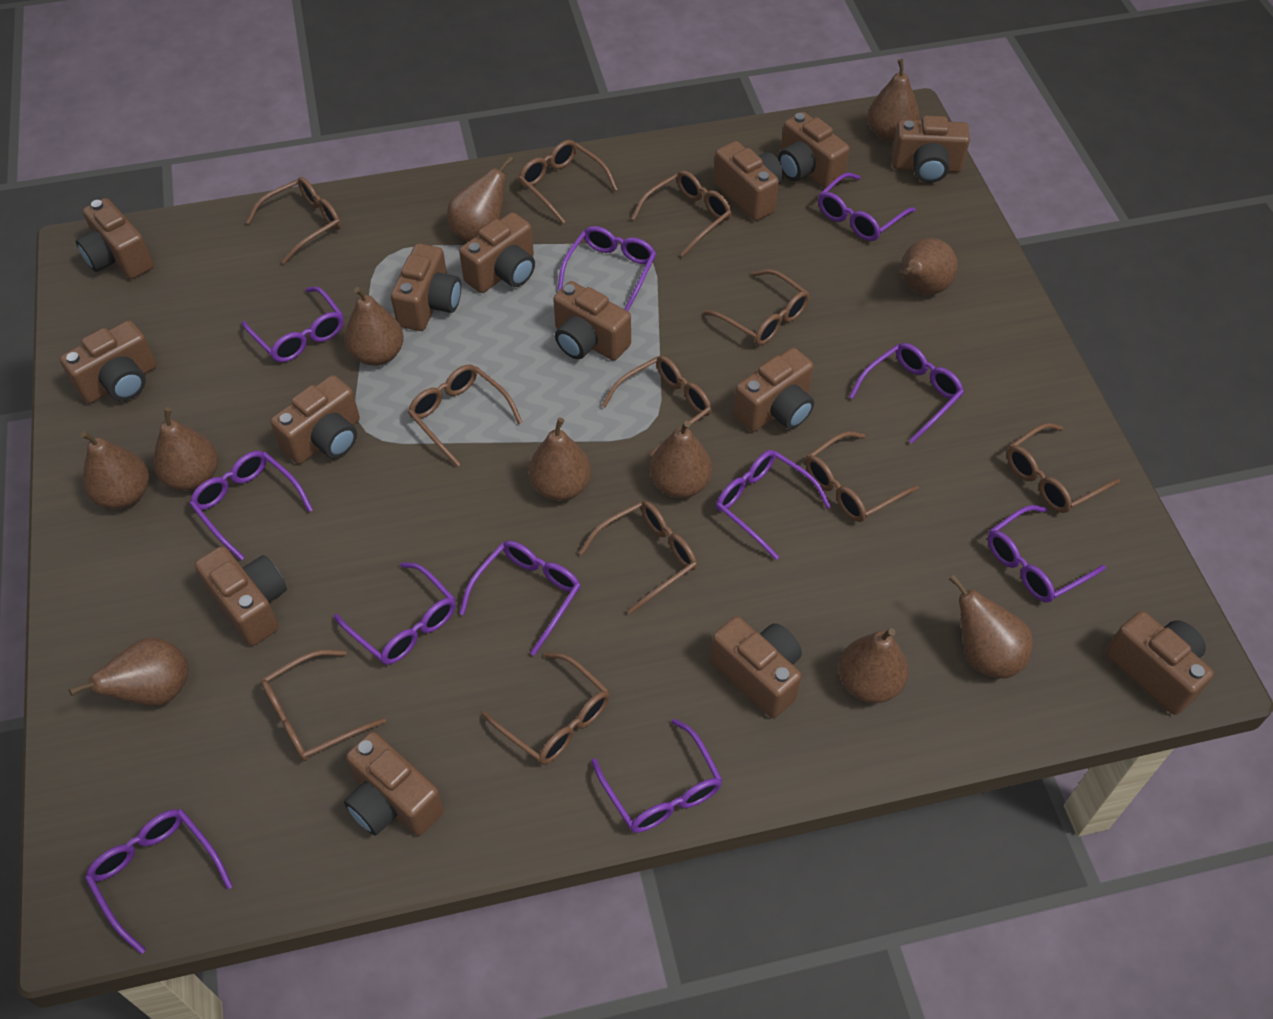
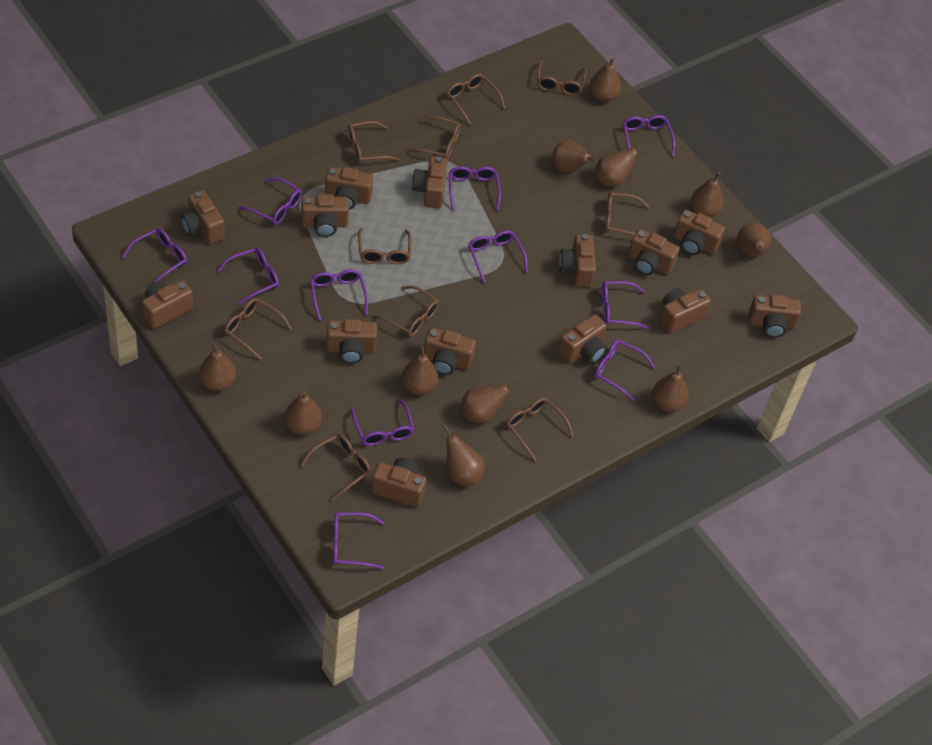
brown glasses: 11 -> 10

